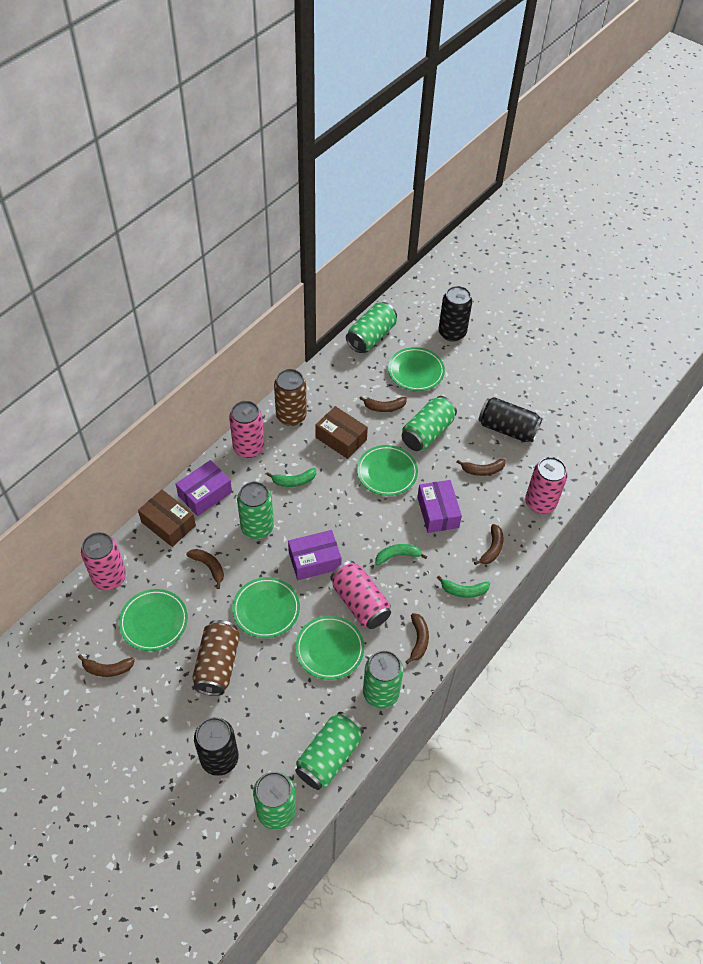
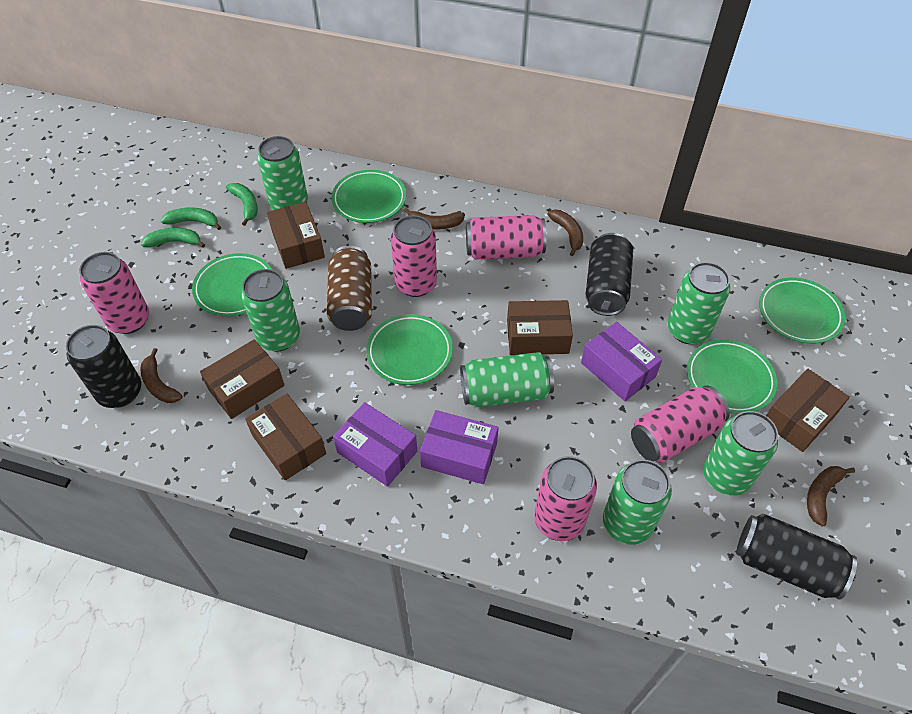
brown banana: 6 -> 4
brown box: 2 -> 5
brown can: 2 -> 1
pink can: 4 -> 5

